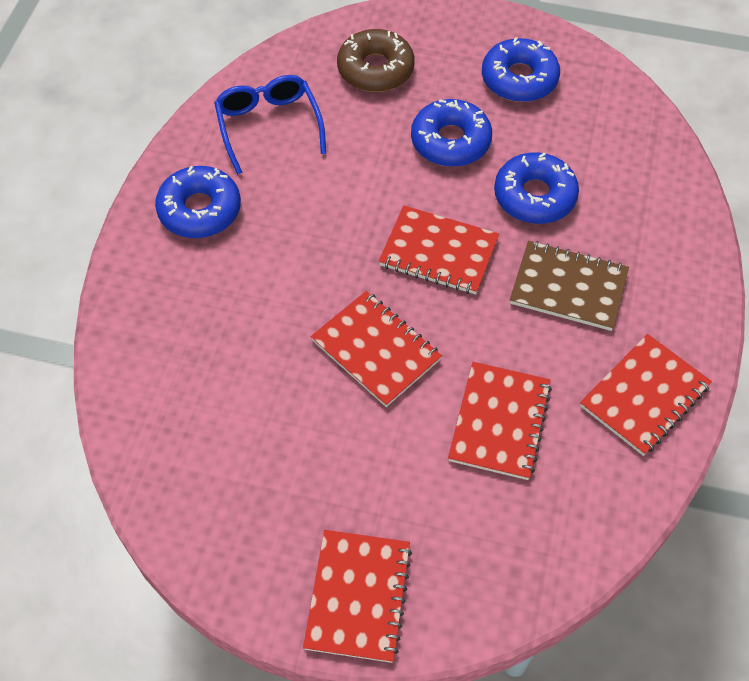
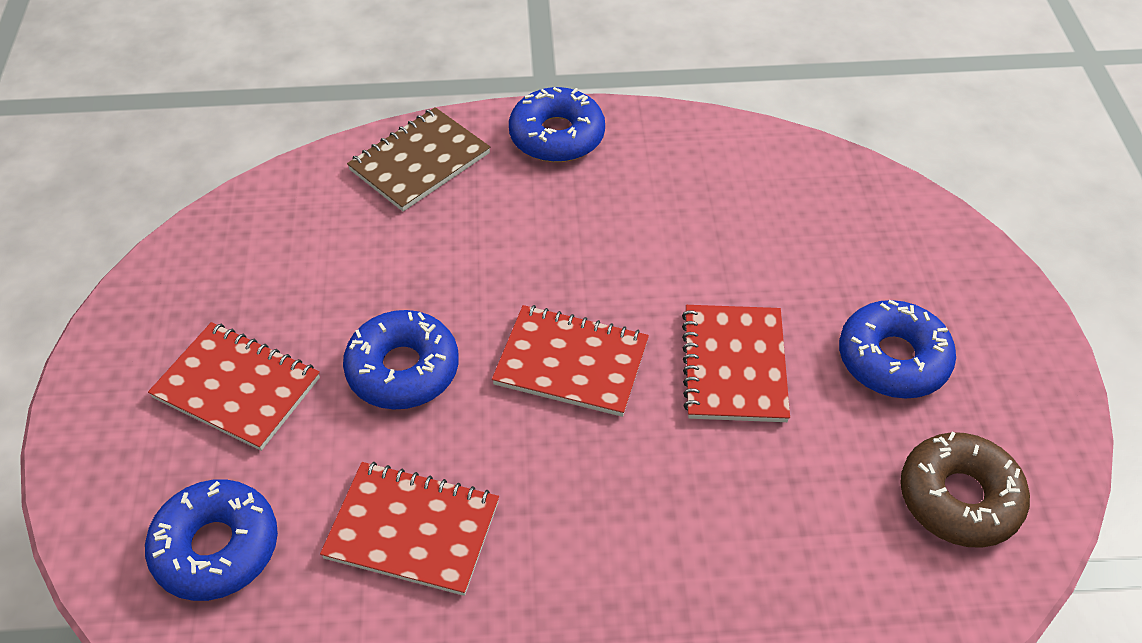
blue glasses: 1 -> 0
red notebook: 5 -> 4

